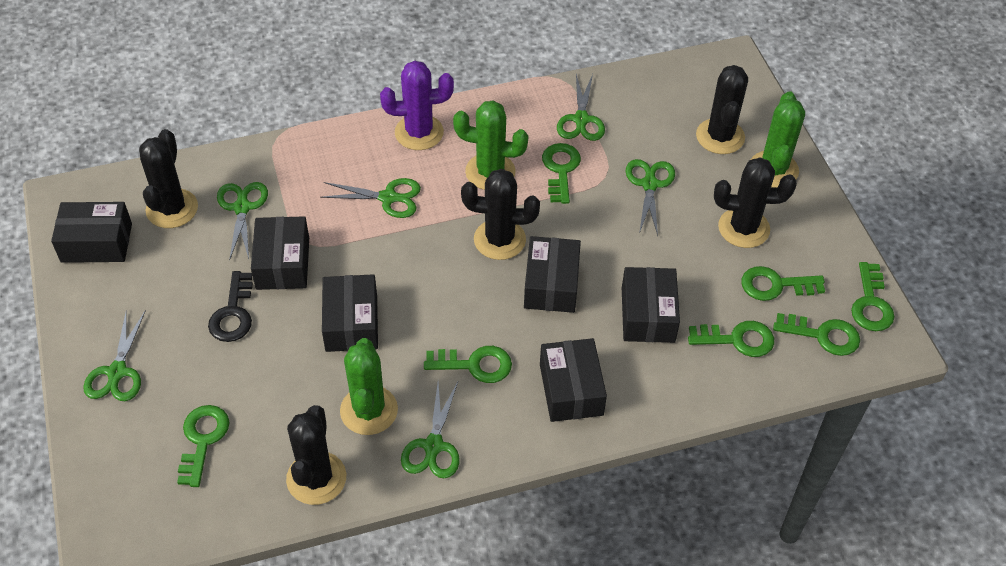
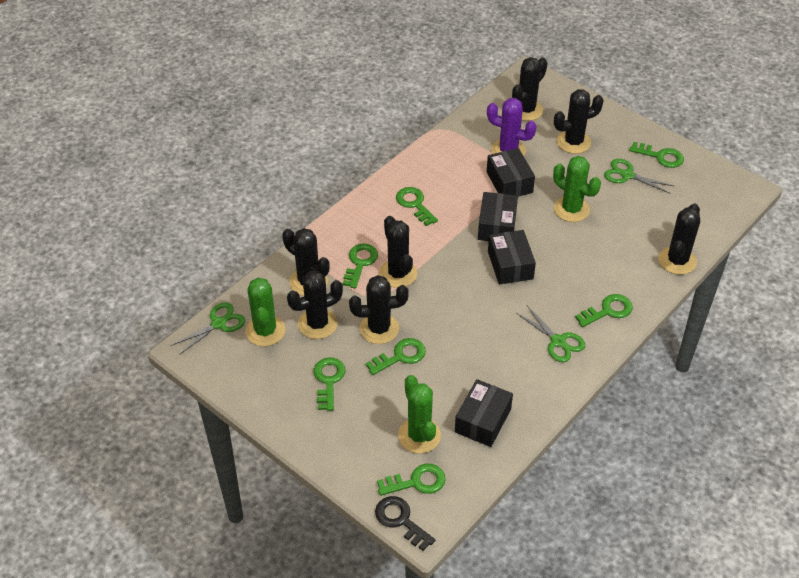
black box: 6 -> 4
black cactus: 5 -> 7
green scissors: 6 -> 3

